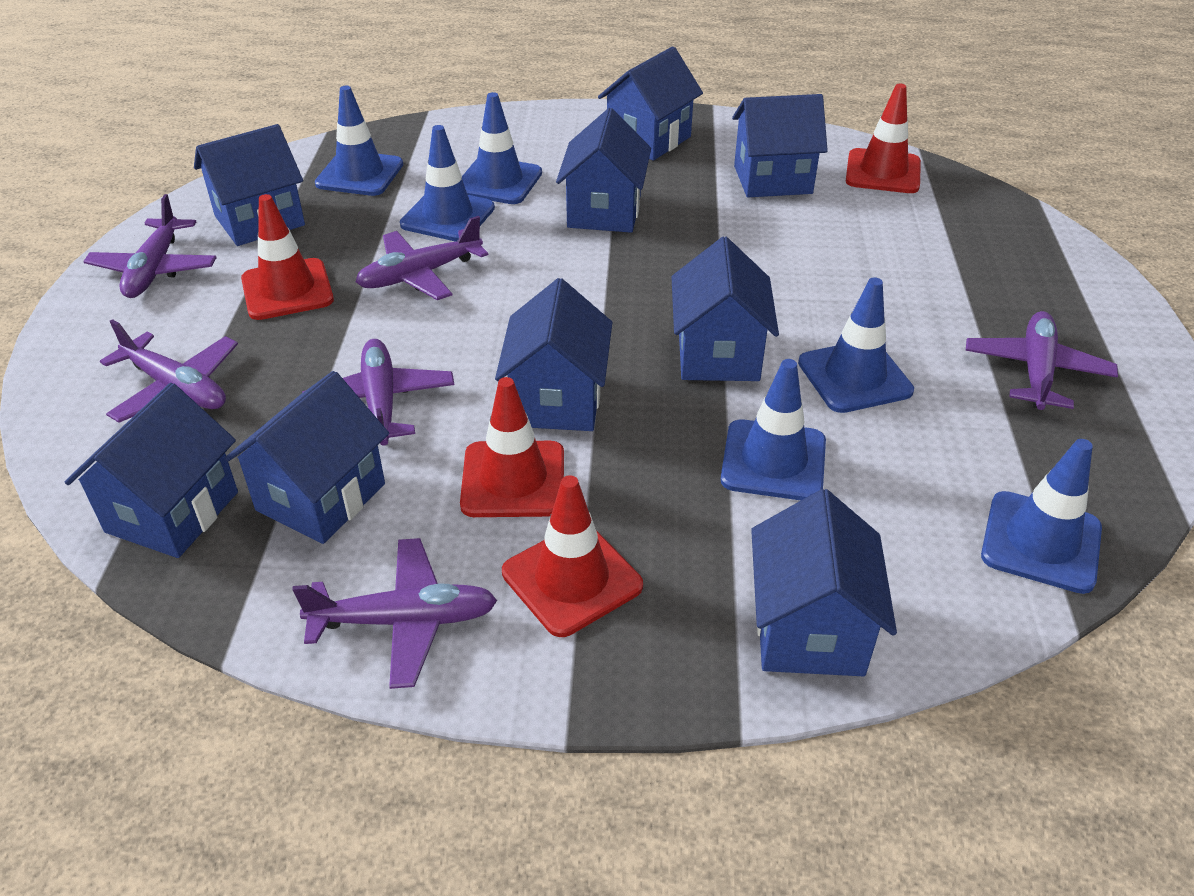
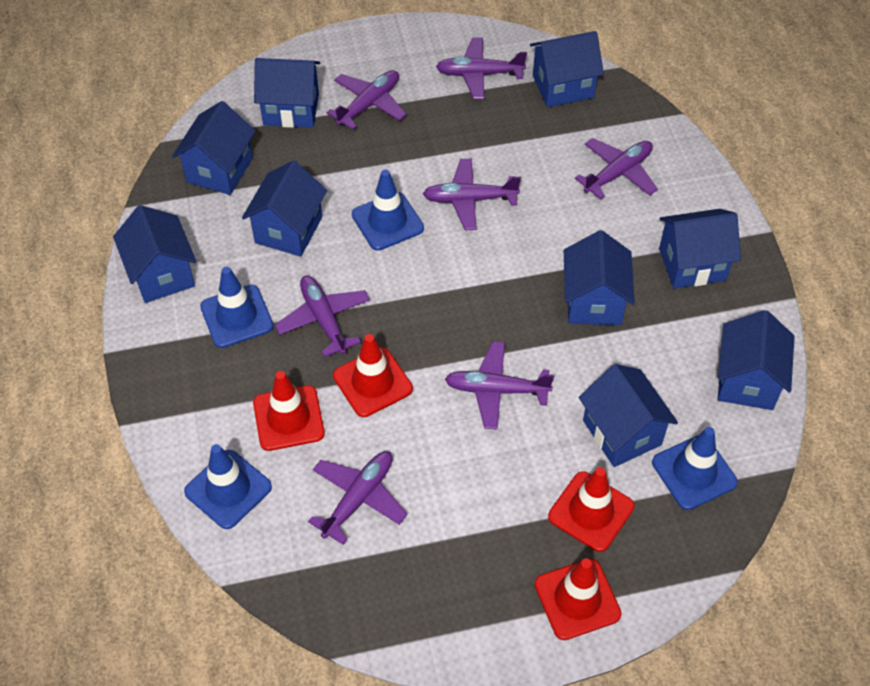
blue traffic cone: 6 -> 4
purple plane: 6 -> 7

